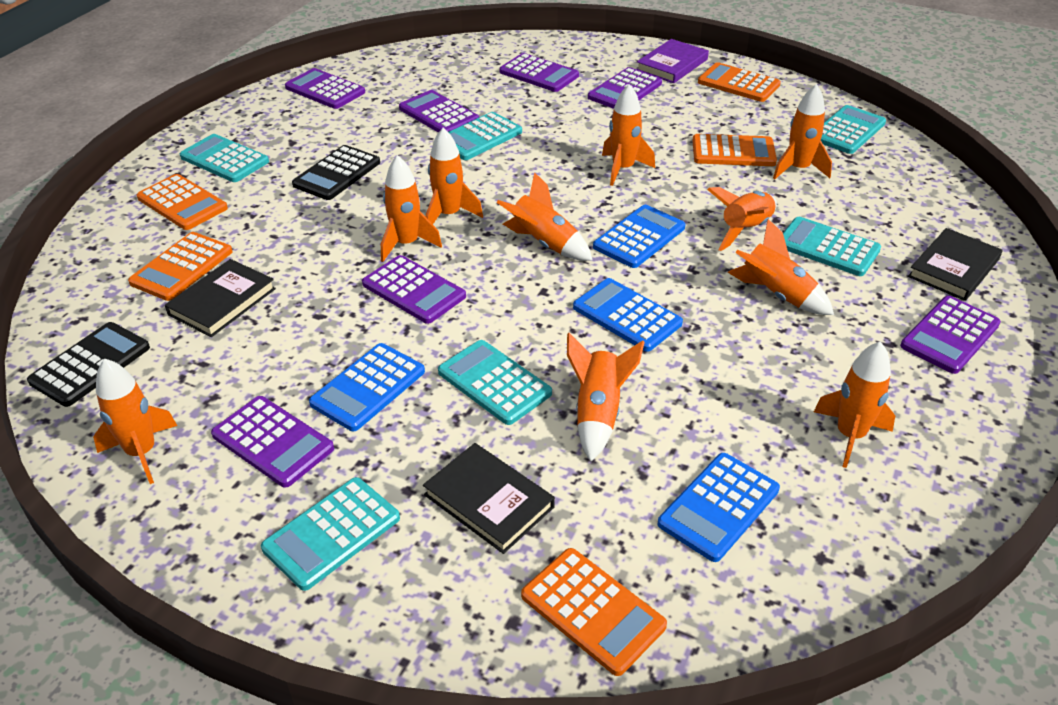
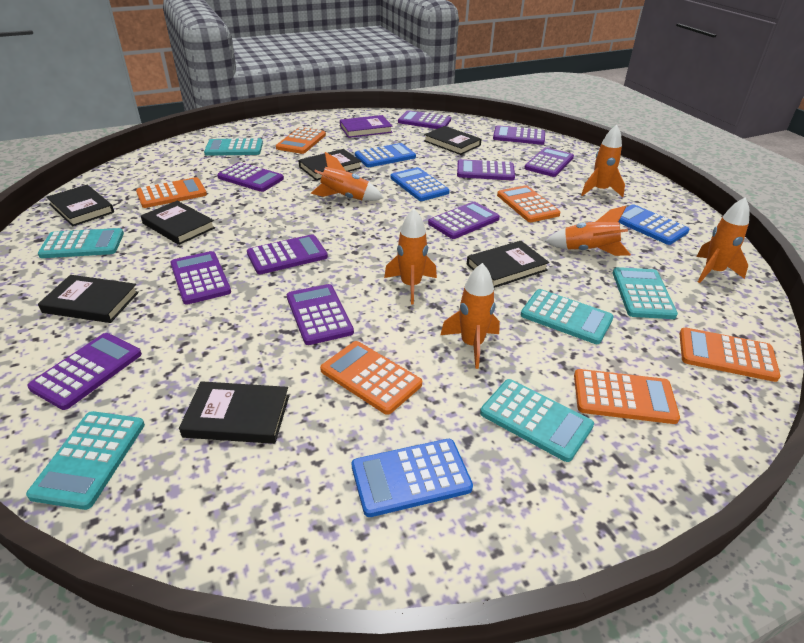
black book: 3 -> 7
black calculator: 2 -> 0
orange calculator: 5 -> 6
orange rocket: 10 -> 6
purple calculator: 7 -> 10

